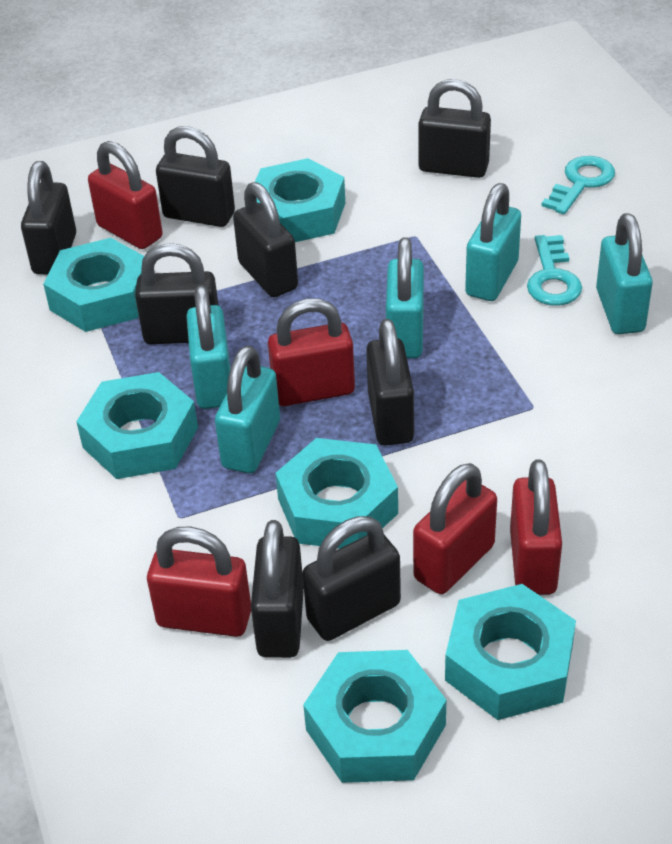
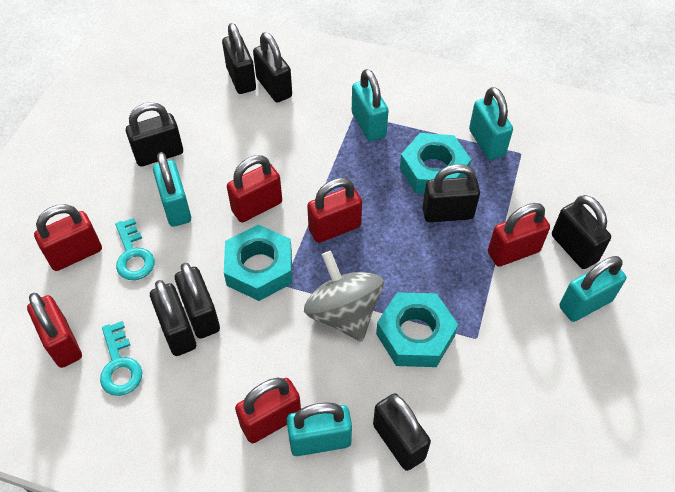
grey spinning top: 0 -> 1
red padlock: 5 -> 6
turquoise nut: 6 -> 3

